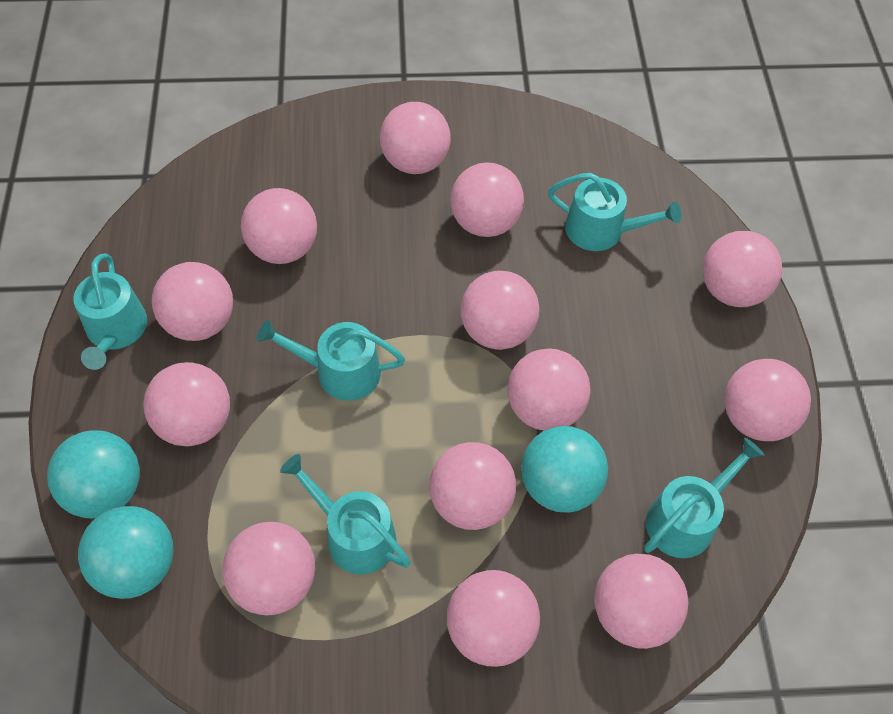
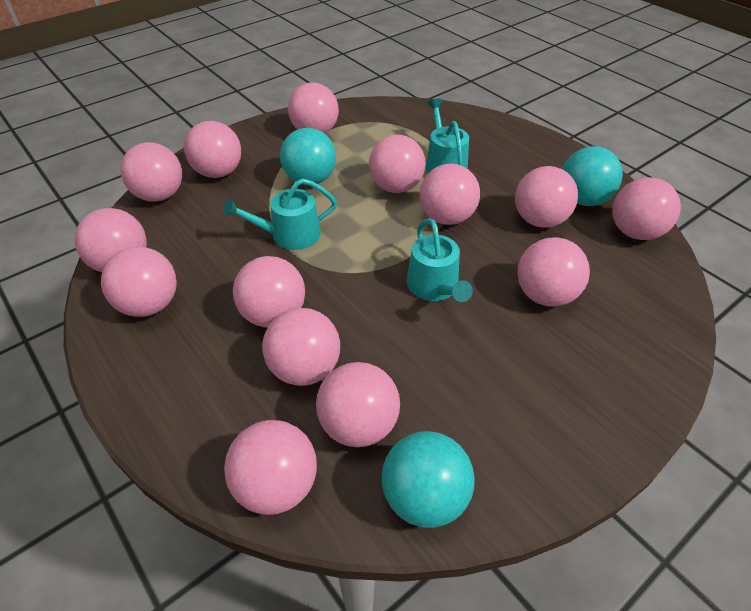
pink ball: 13 -> 14
turquoise watering can: 5 -> 3

